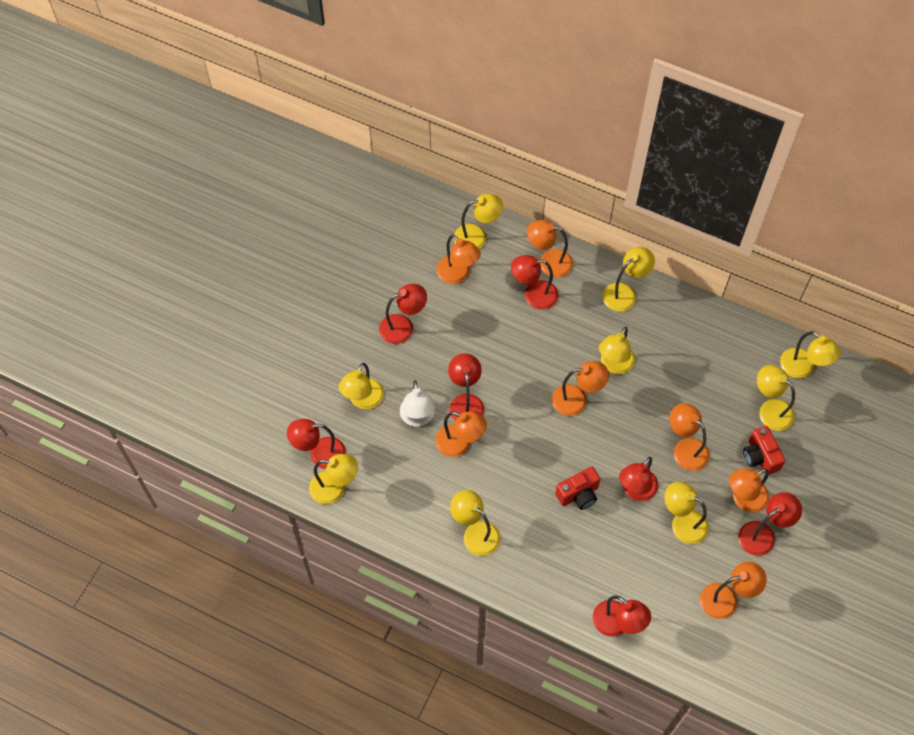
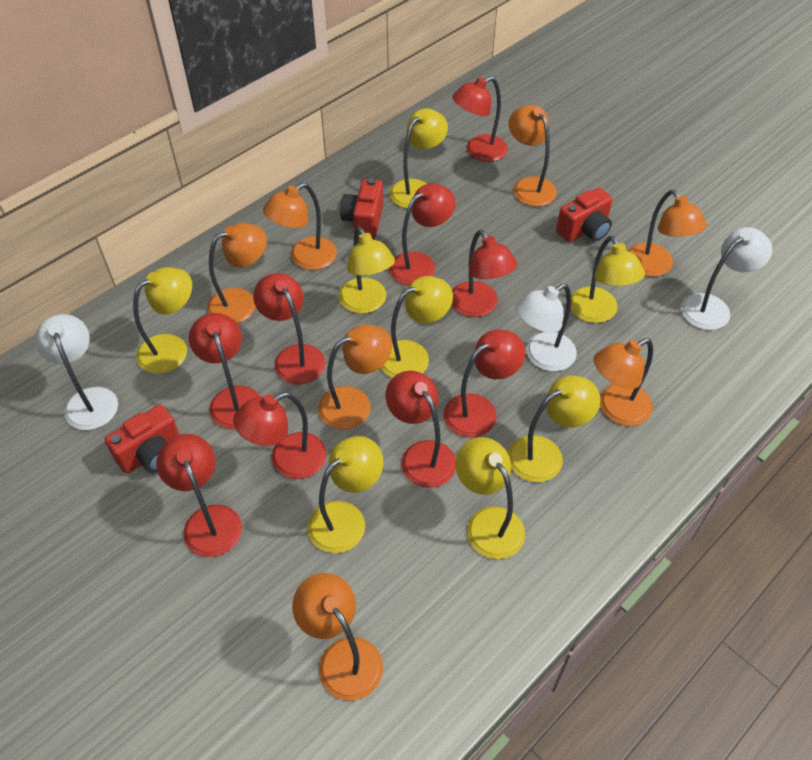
red camera: 2 -> 3
red lamp: 7 -> 9
white lamp: 1 -> 3
yellow lamp: 9 -> 8

